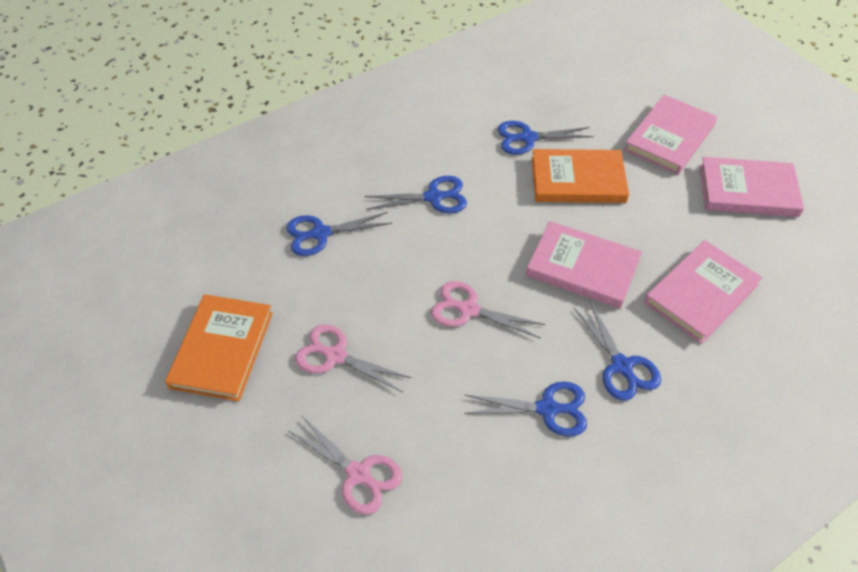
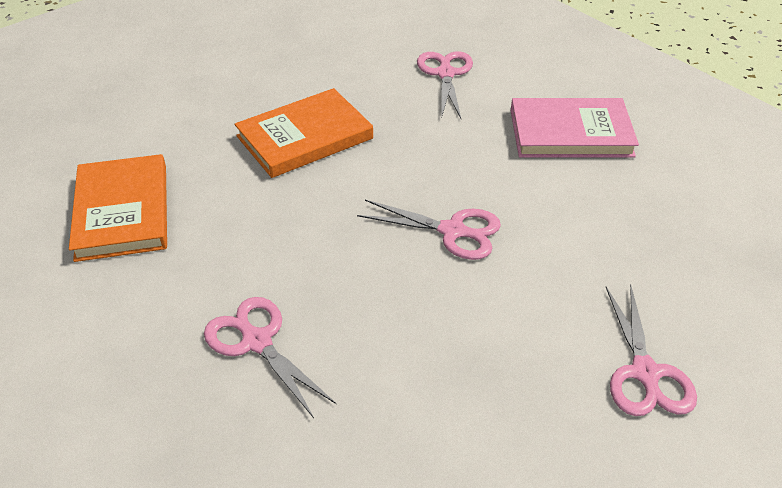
blue scissors: 5 -> 0
pink book: 4 -> 1
pink scissors: 3 -> 4

